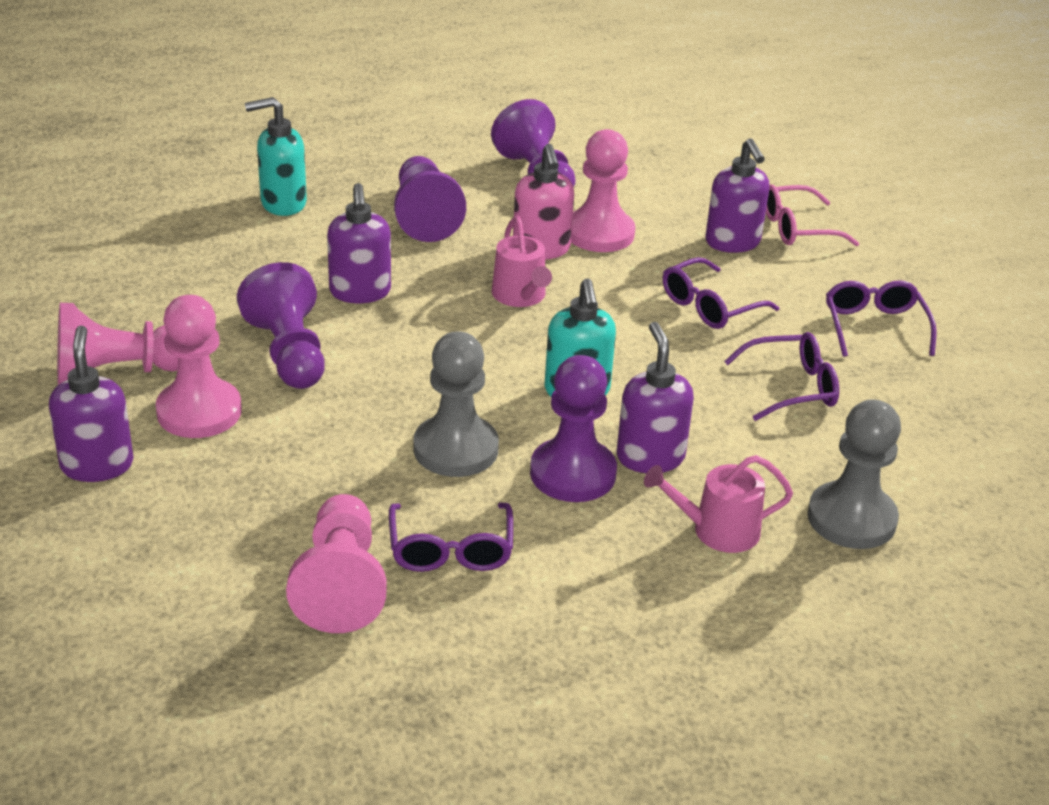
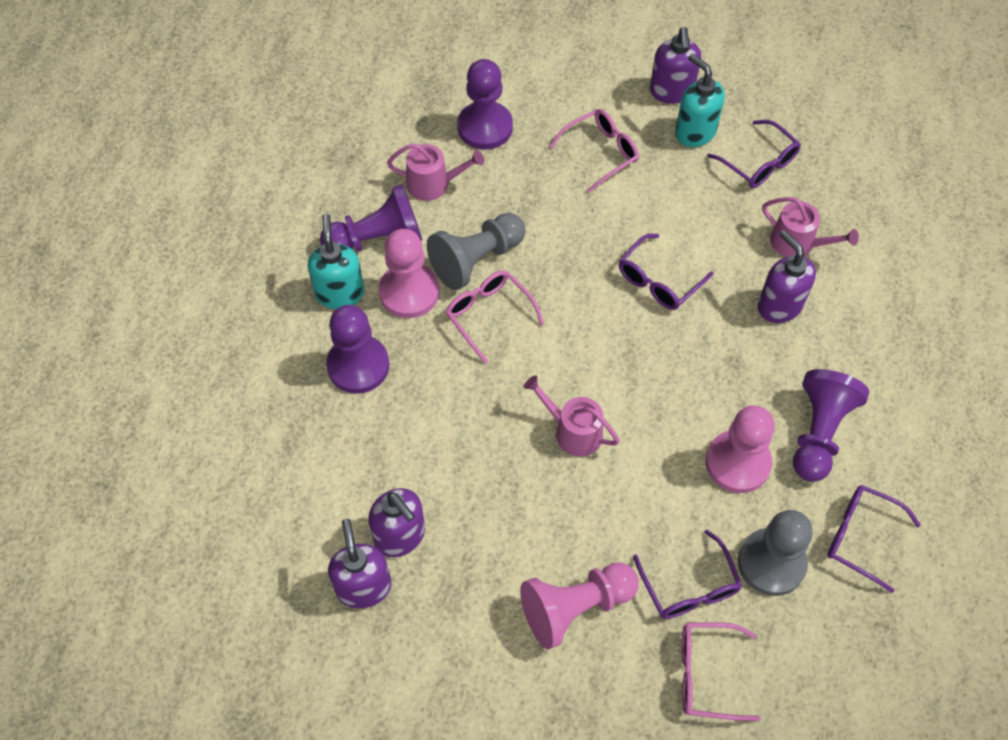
pink glasses: 1 -> 3
pink pawn: 4 -> 3
pink soap dispenser: 1 -> 0
pink watering can: 2 -> 3

